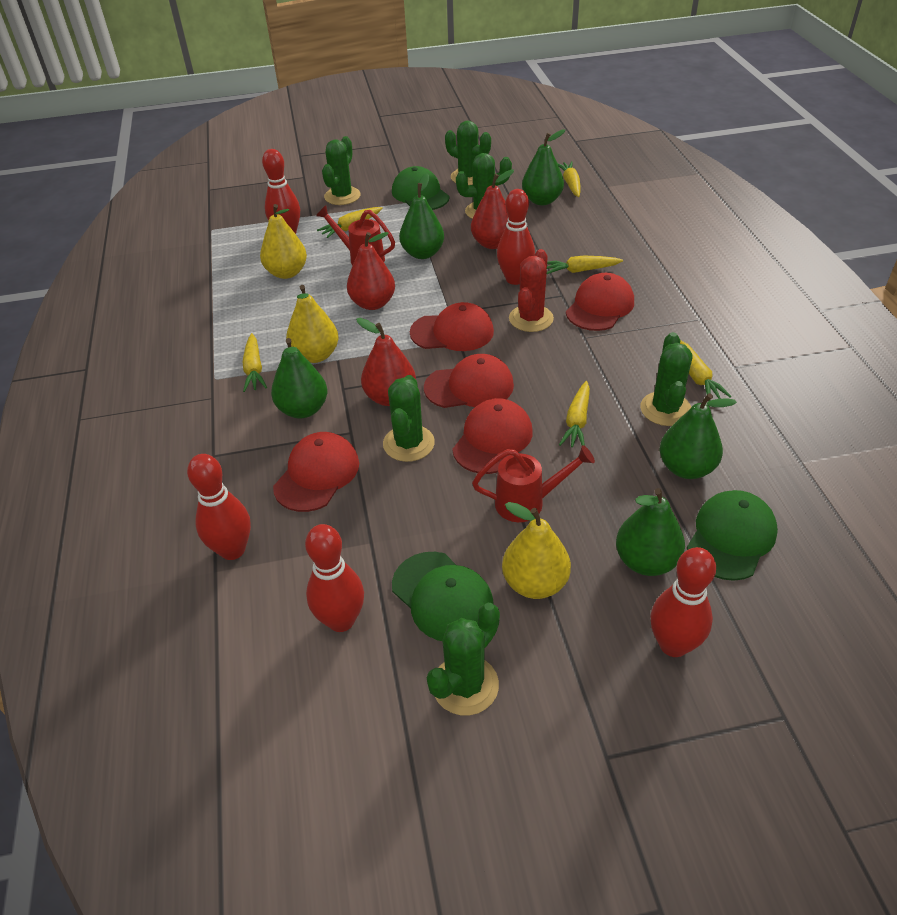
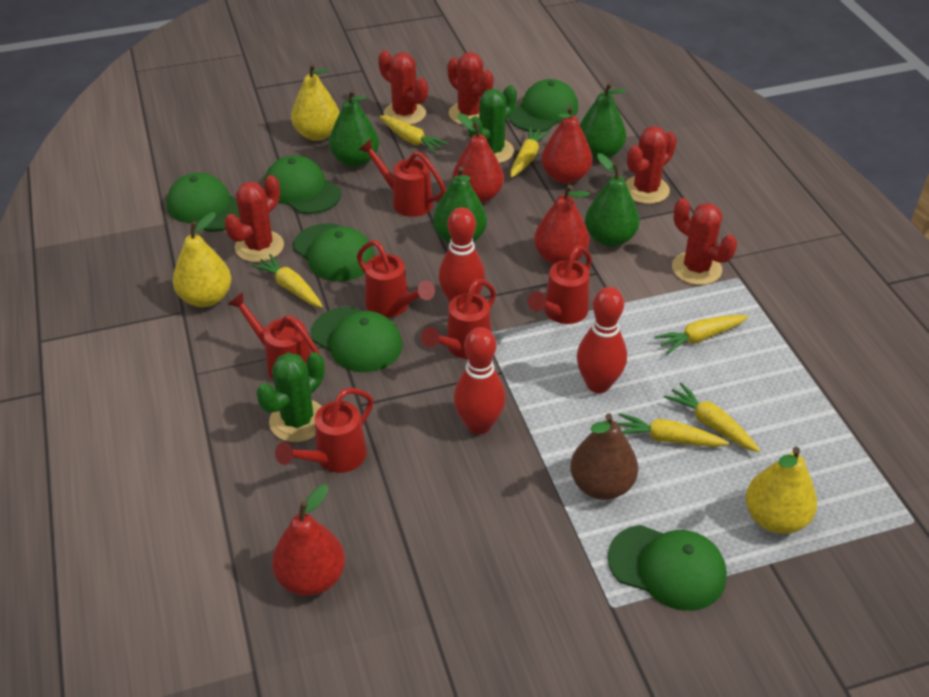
brown pear: 0 -> 1
green cactus: 6 -> 2
green cap: 3 -> 6
green pear: 5 -> 4
red bowling pin: 5 -> 3
red cactus: 1 -> 5
red cap: 5 -> 0
red pear: 3 -> 4
red watering can: 2 -> 6

